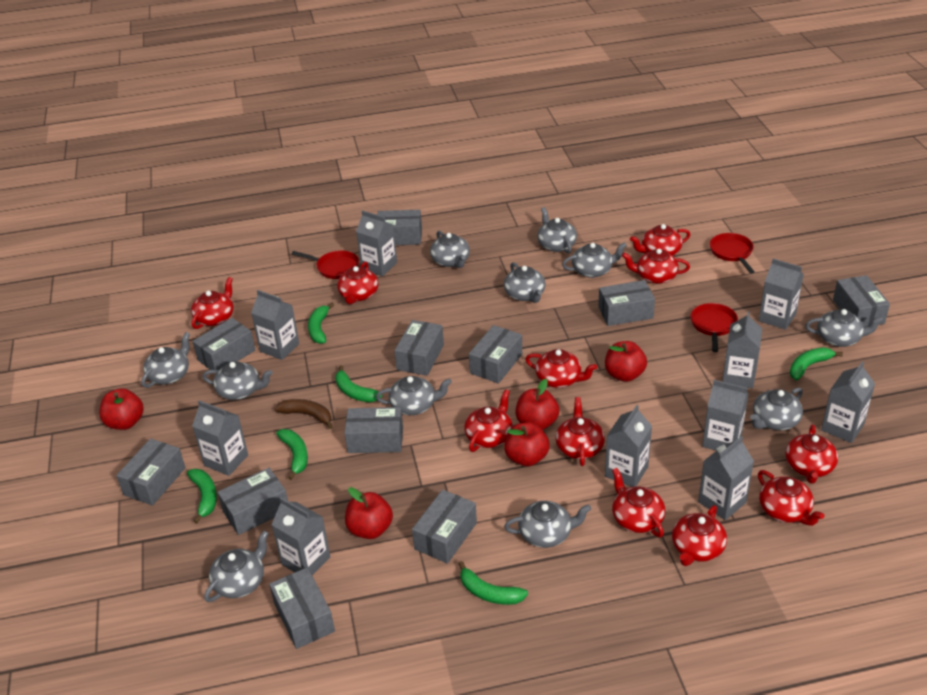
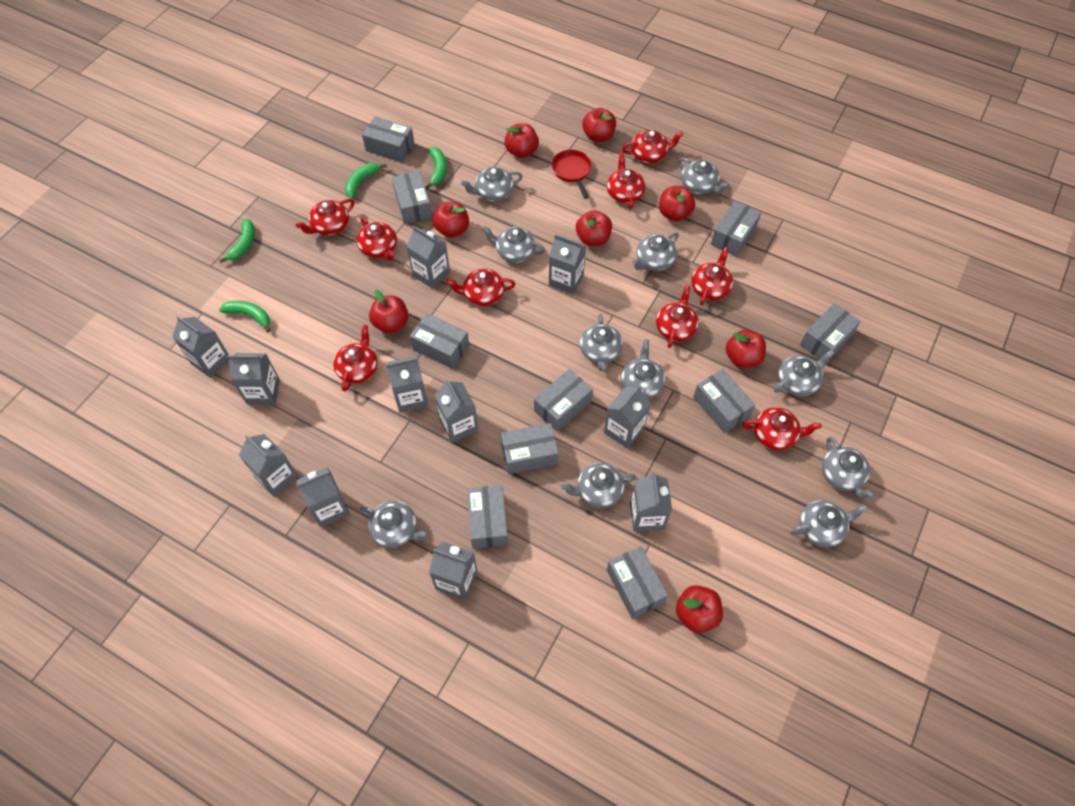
brown banana: 1 -> 0
green banana: 6 -> 4
grey box: 11 -> 10
grey carton: 10 -> 11
red apple: 5 -> 8
red pan: 3 -> 1
red teapot: 11 -> 9

